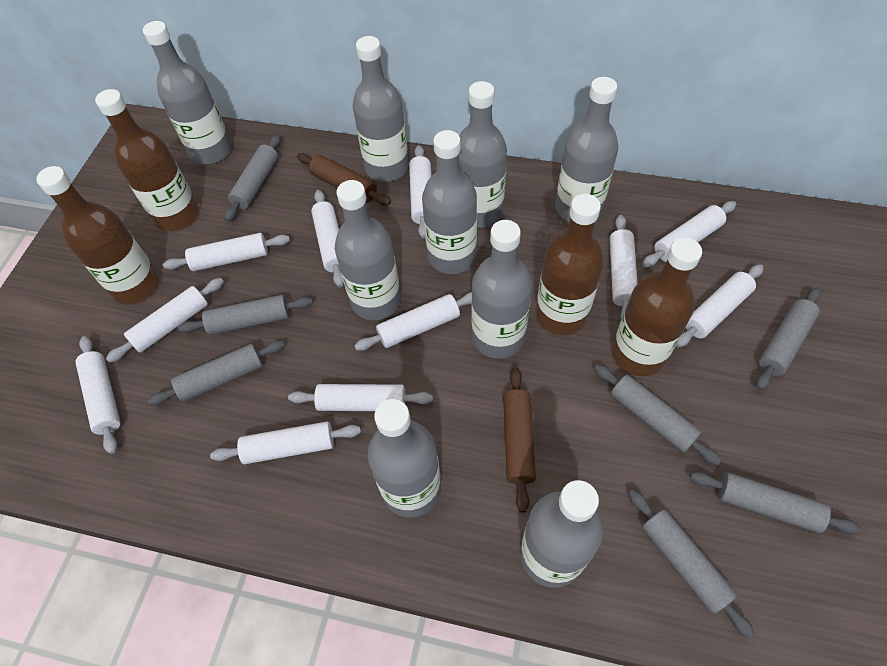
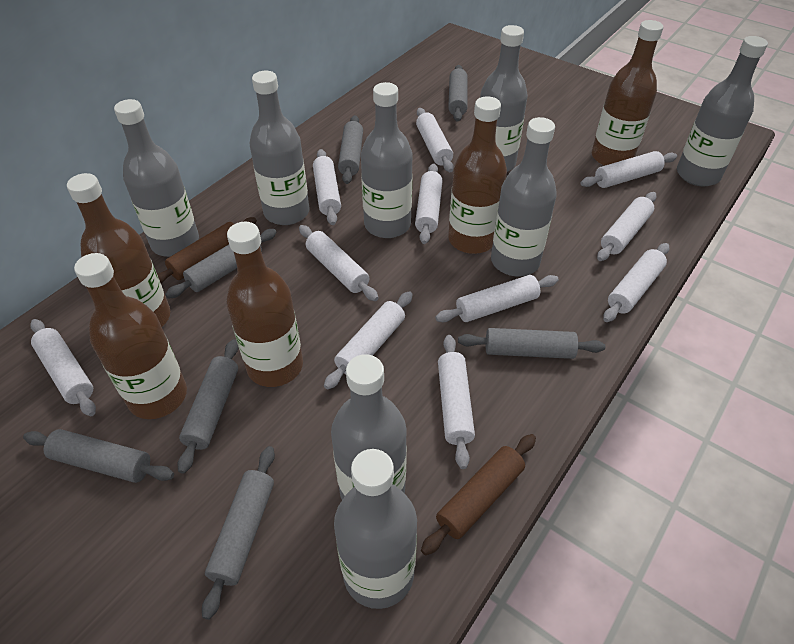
brown bottle: 4 -> 5
grey bottle: 9 -> 8

